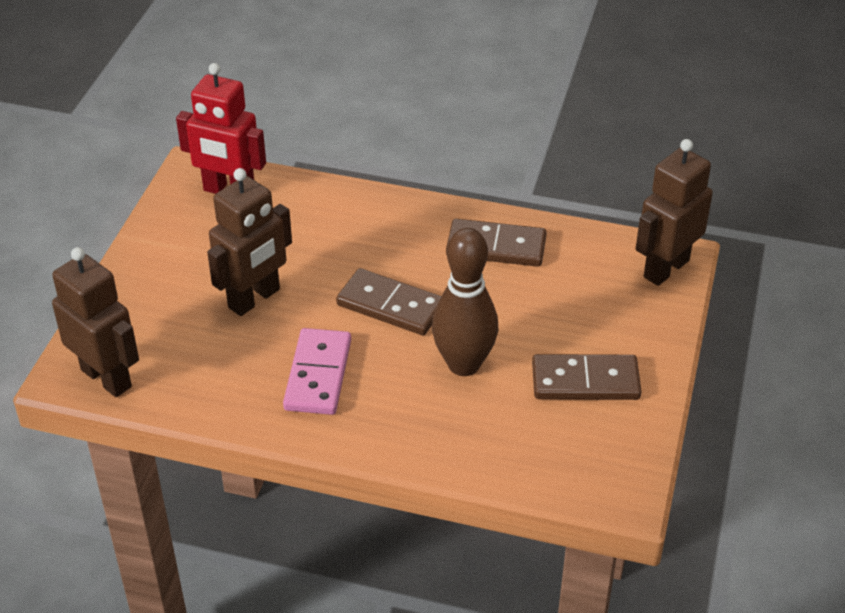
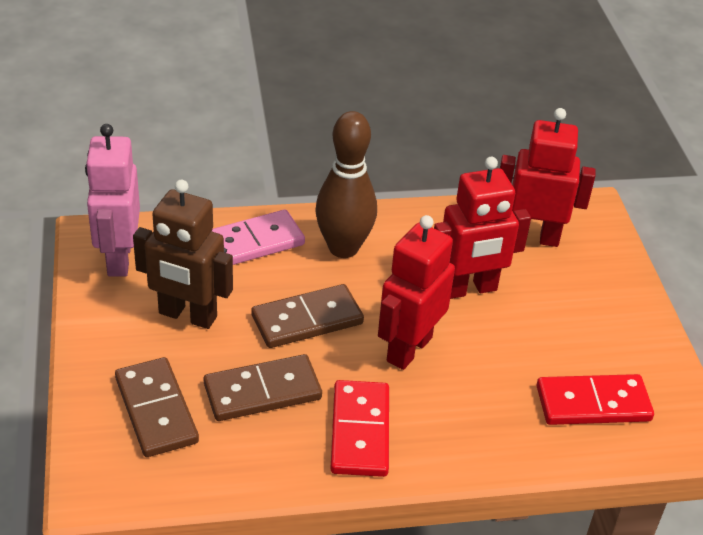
brown robot: 3 -> 1
pink robot: 0 -> 1
red domino: 0 -> 2
red robot: 1 -> 3

